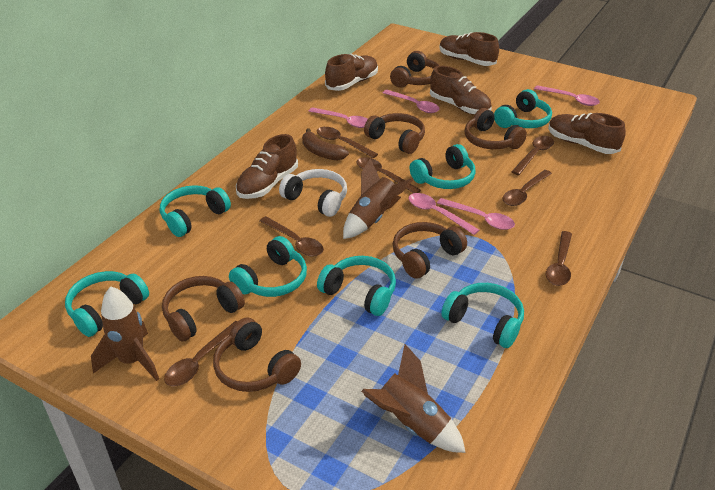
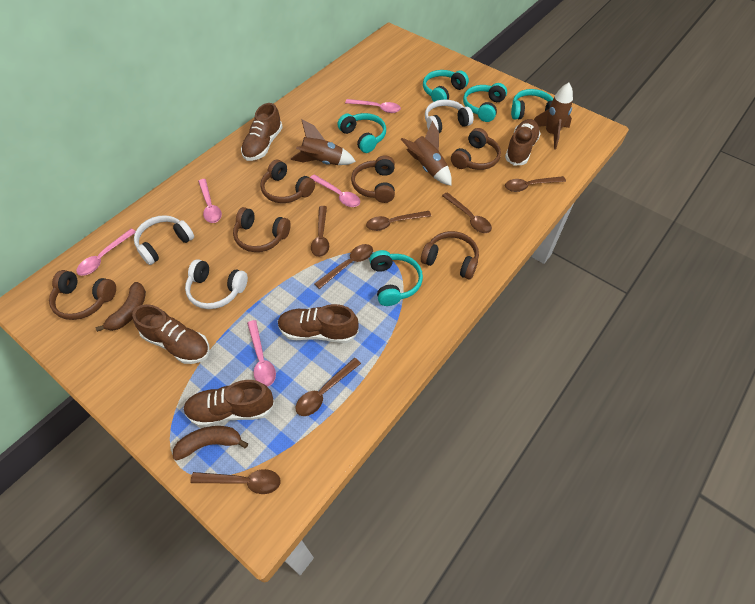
brown banana: 1 -> 2
turquoise headphones: 7 -> 5
white headphones: 1 -> 3

